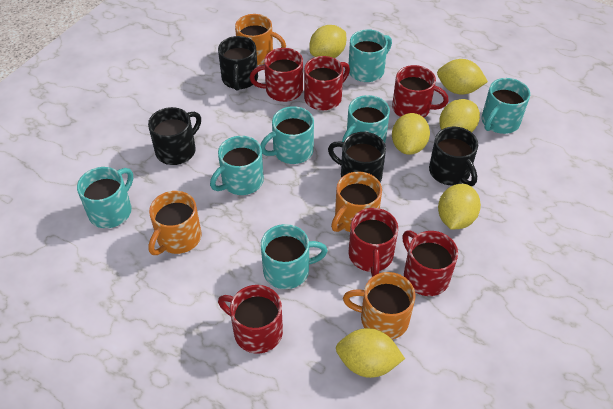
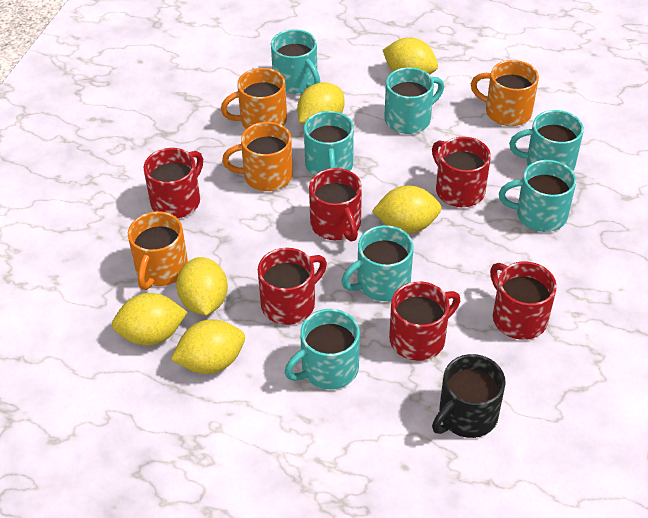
black mug: 4 -> 1

